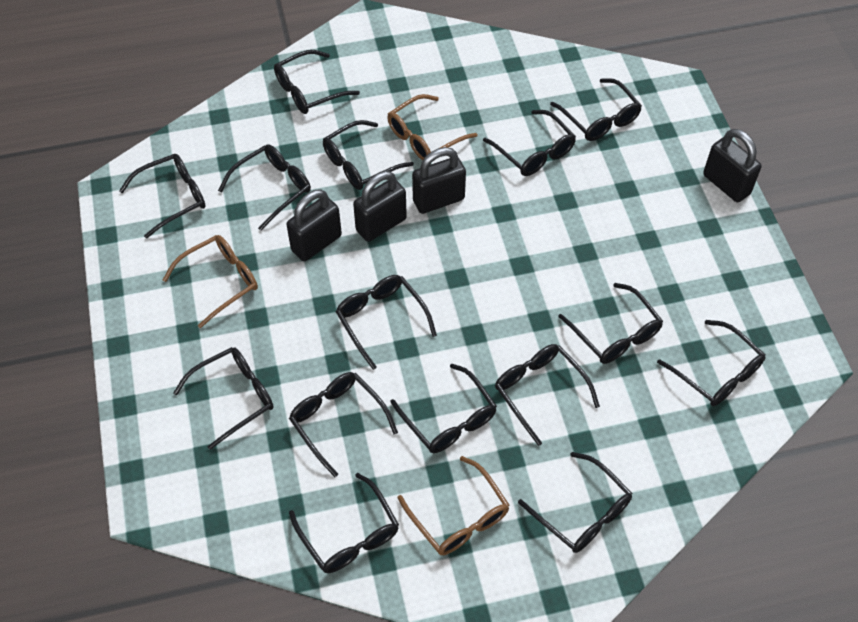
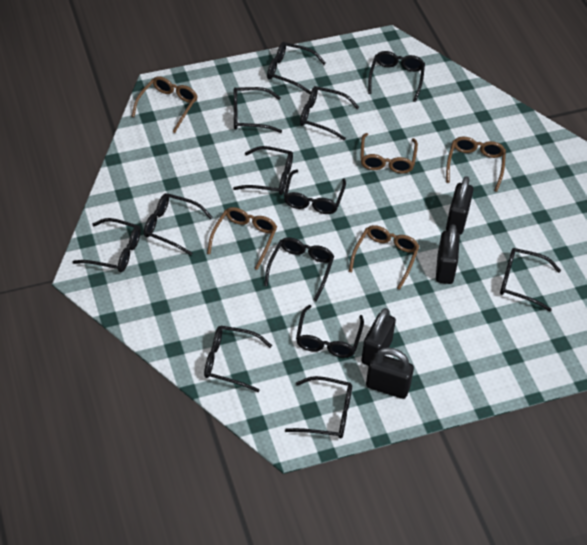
black glasses: 15 -> 13
brown glasses: 3 -> 5

